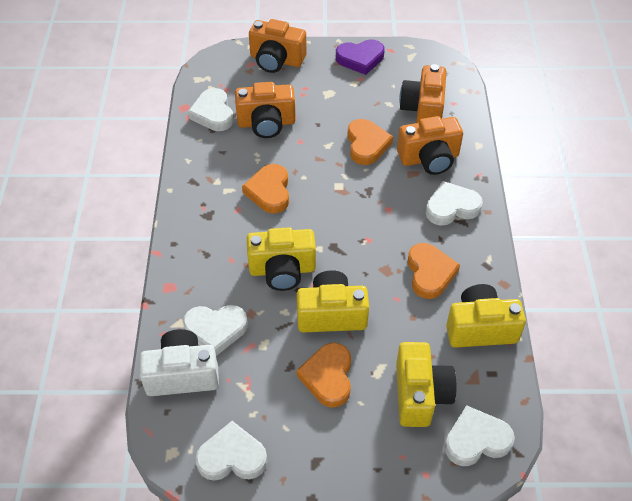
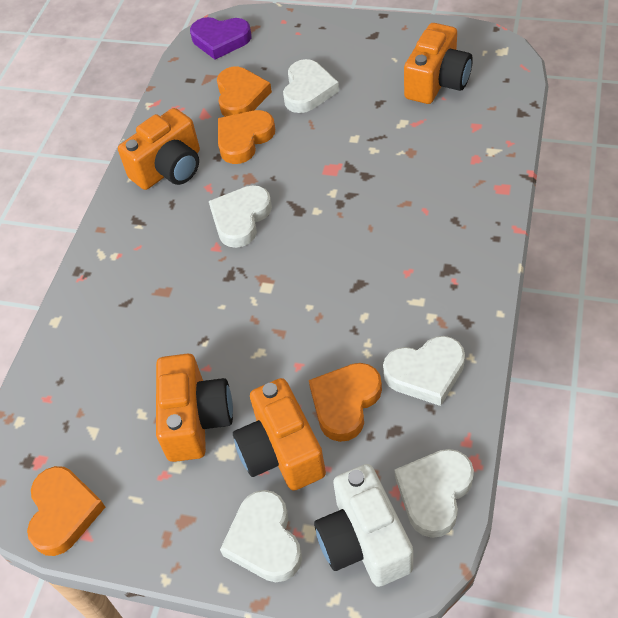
yellow camera: 4 -> 0

